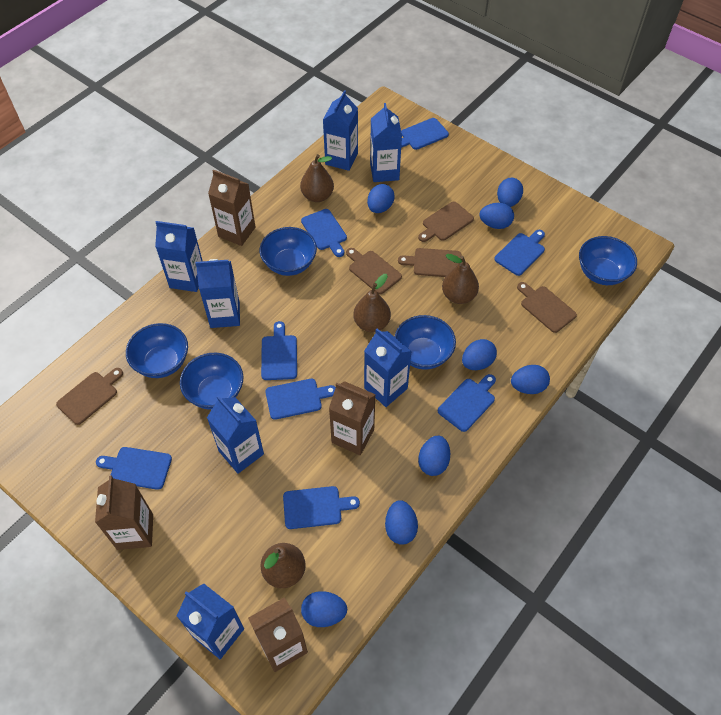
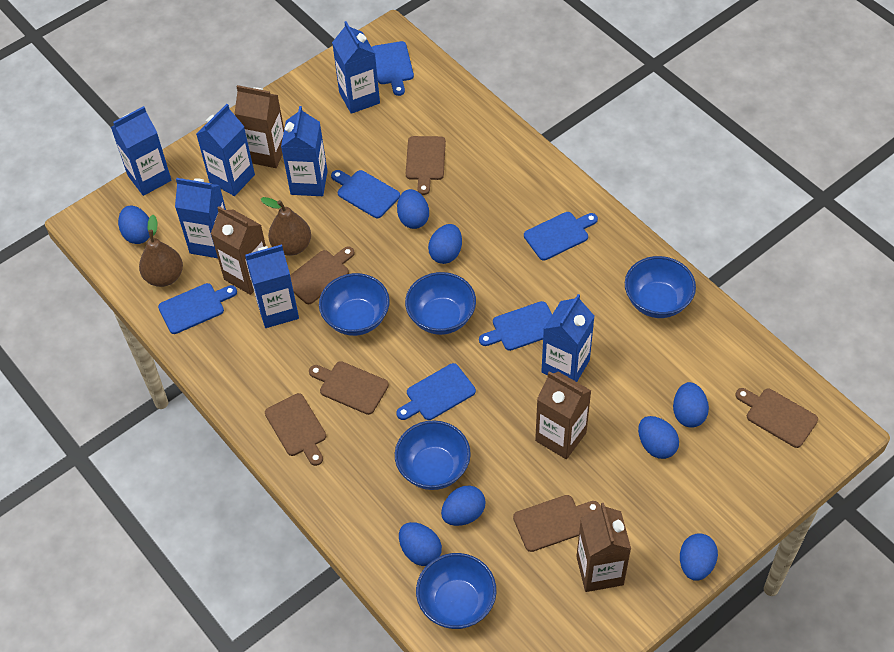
blue cutting board: 8 -> 6
brown cutting board: 5 -> 6
brown pear: 4 -> 2

